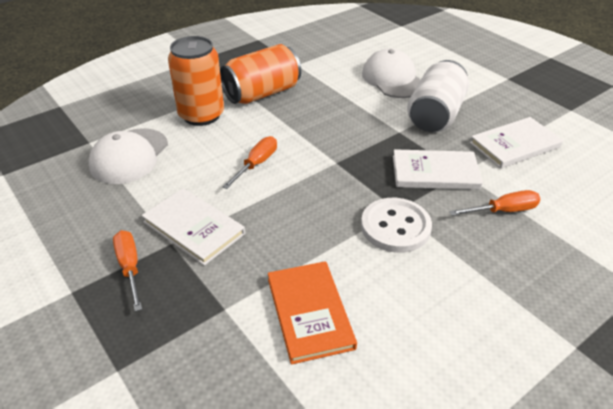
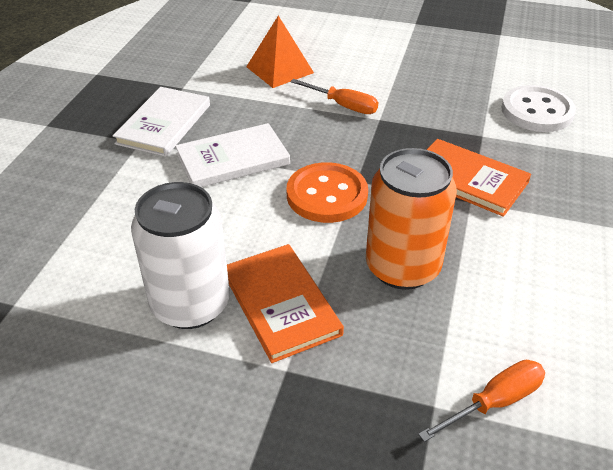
orange book: 1 -> 2
orange button: 0 -> 1
orange can: 2 -> 1
orange pyramid: 0 -> 1
orange screwdriver: 3 -> 2
white book: 3 -> 2
white cap: 2 -> 0

